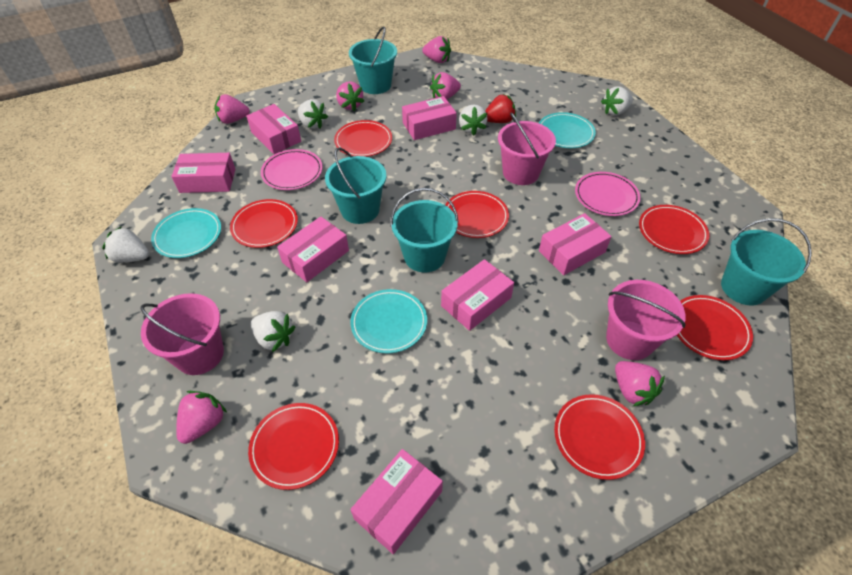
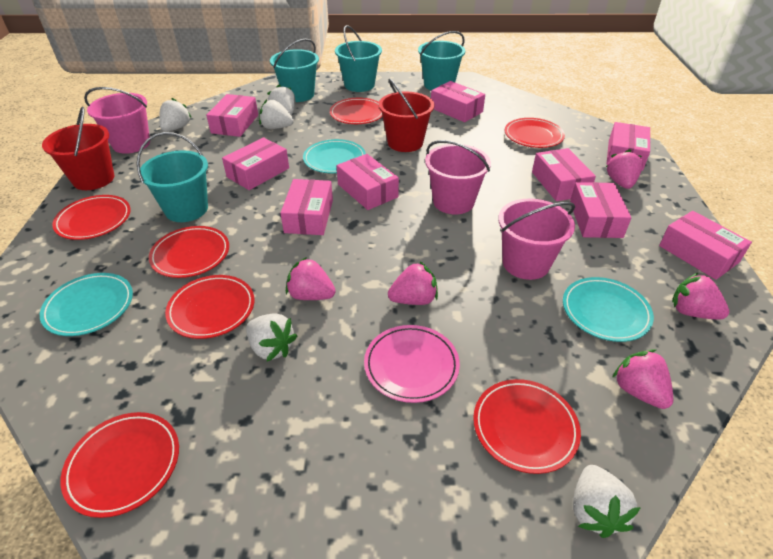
pink box: 7 -> 9
pink plate: 2 -> 1
pink strawberry: 6 -> 5
red bucket: 0 -> 2
red strawberry: 1 -> 0

